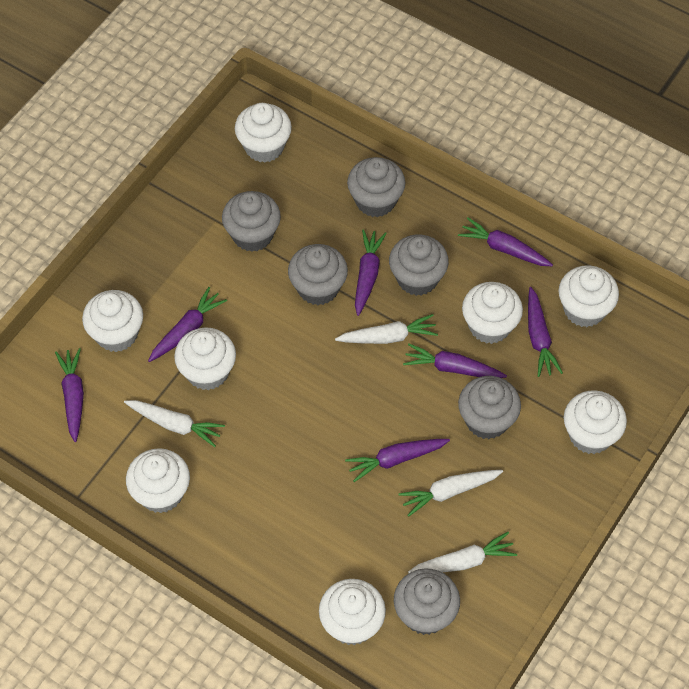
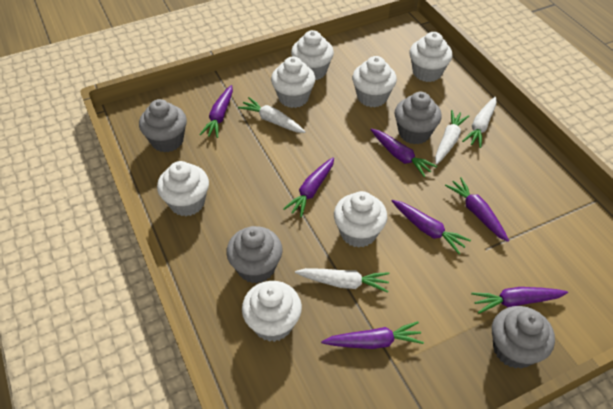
grey cupcake: 6 -> 4
white cupcake: 8 -> 7

